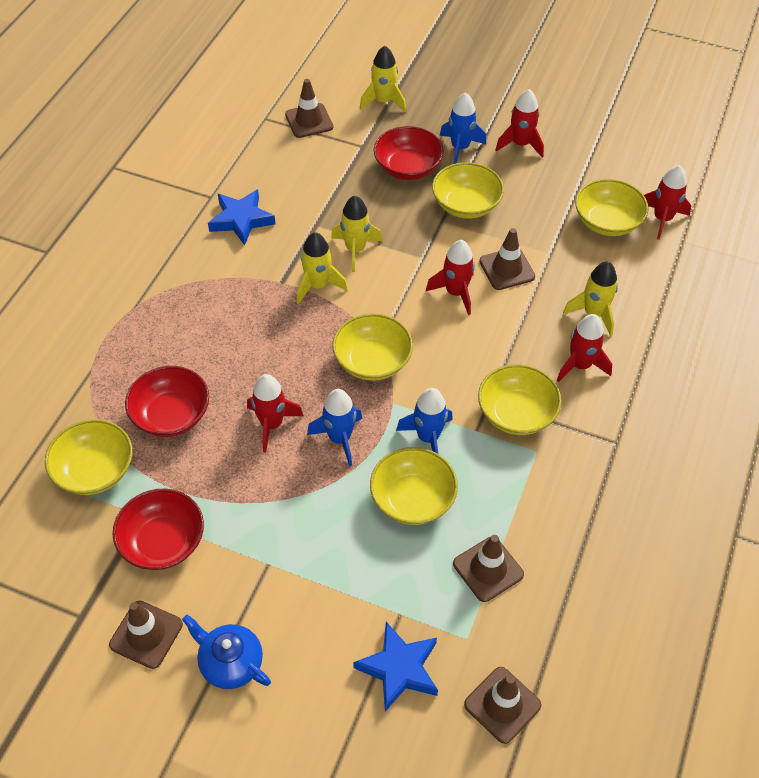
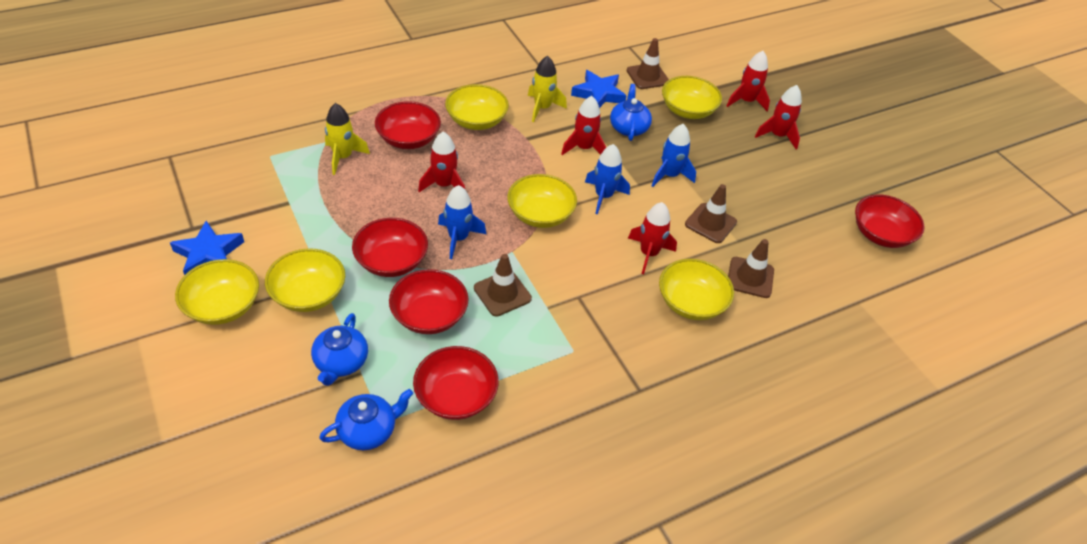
blue teapot: 1 -> 3
brown traffic cone: 5 -> 4
red bowl: 3 -> 5
yellow rocket: 4 -> 2

